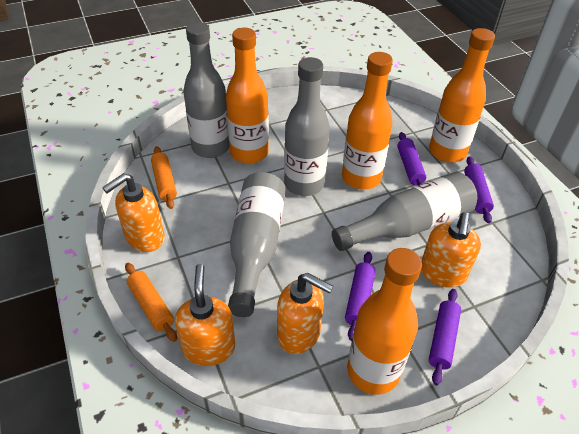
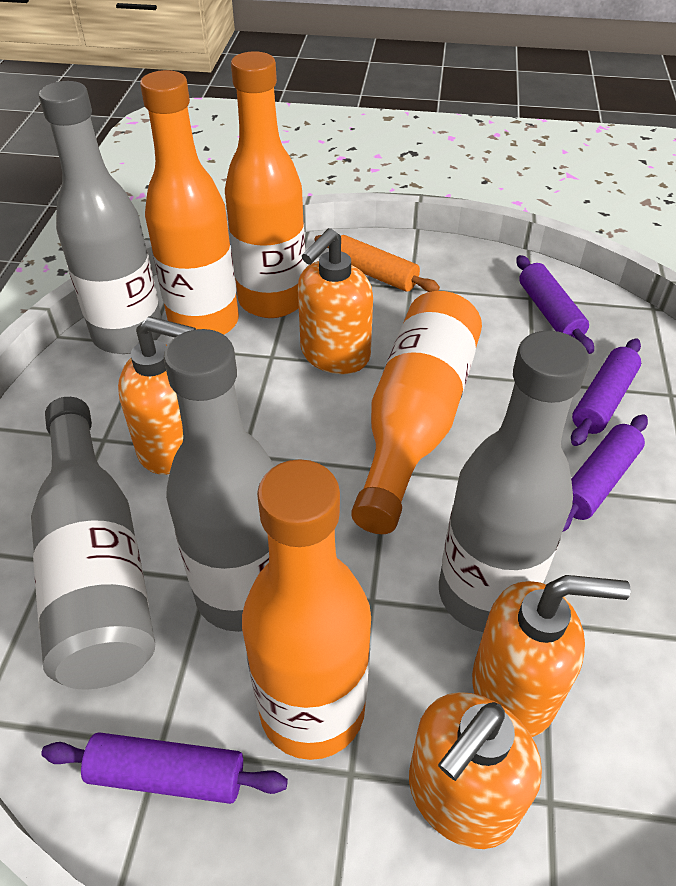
orange rolling pin: 2 -> 1

